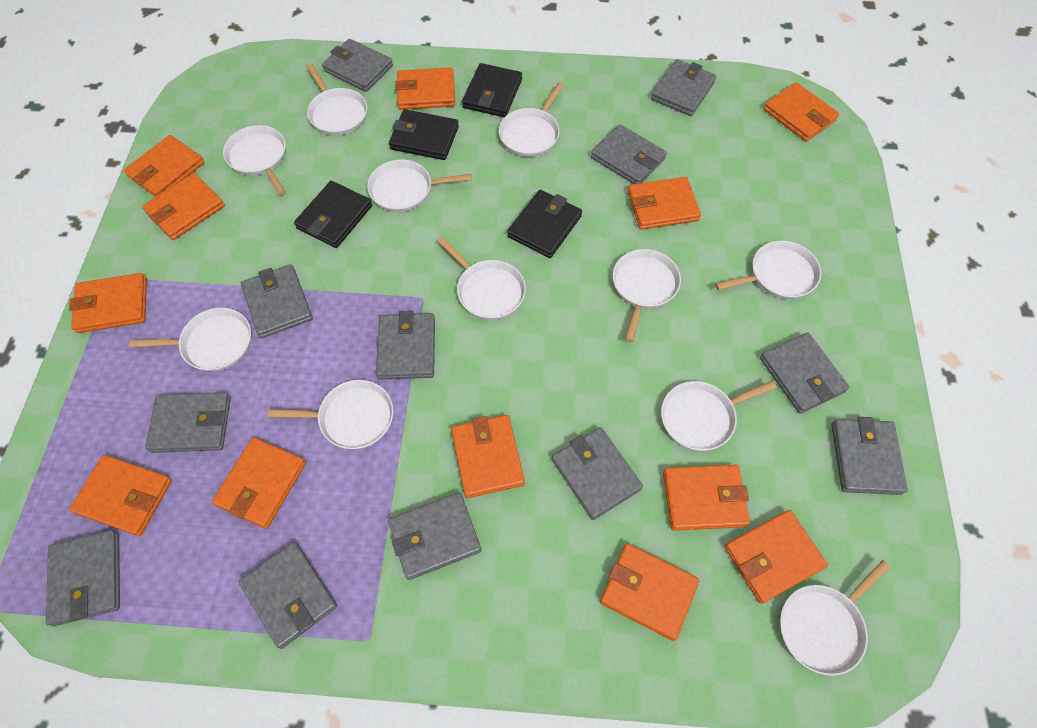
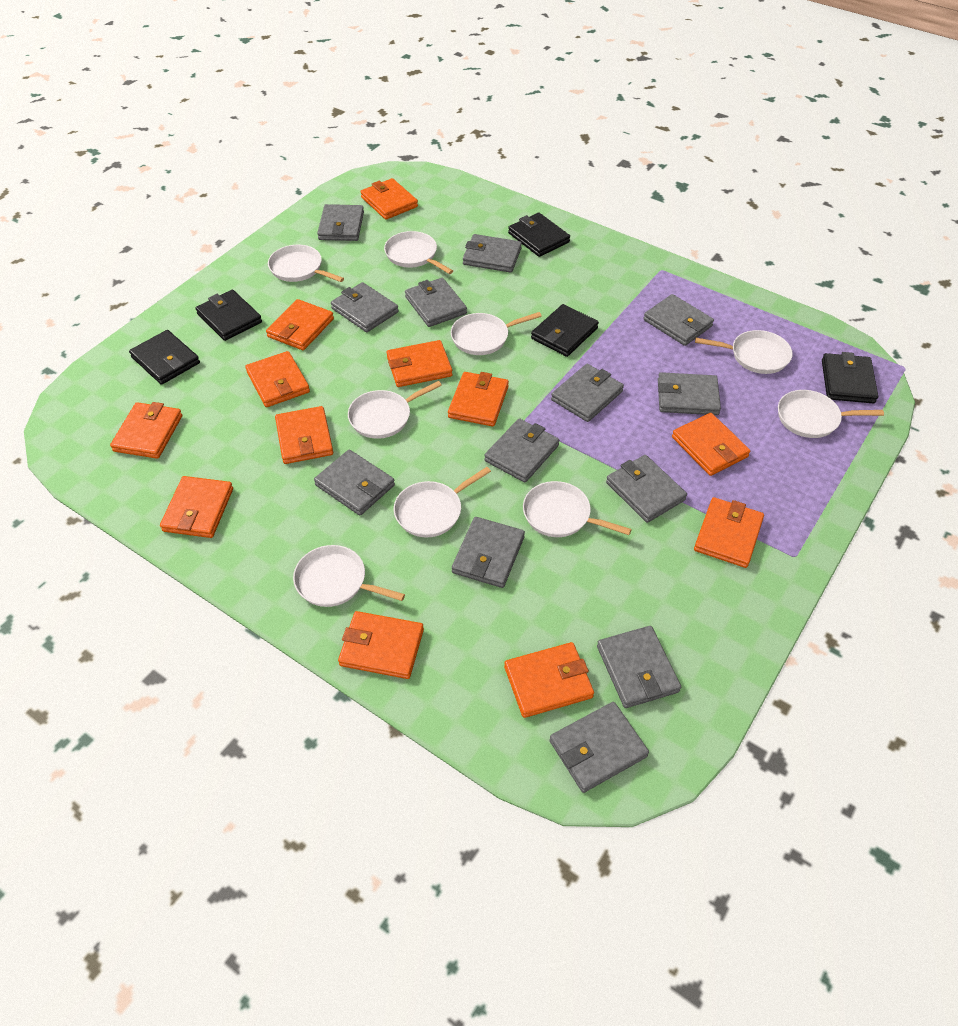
black wallet: 4 -> 5
grey wallet: 12 -> 13
white pan: 11 -> 9

